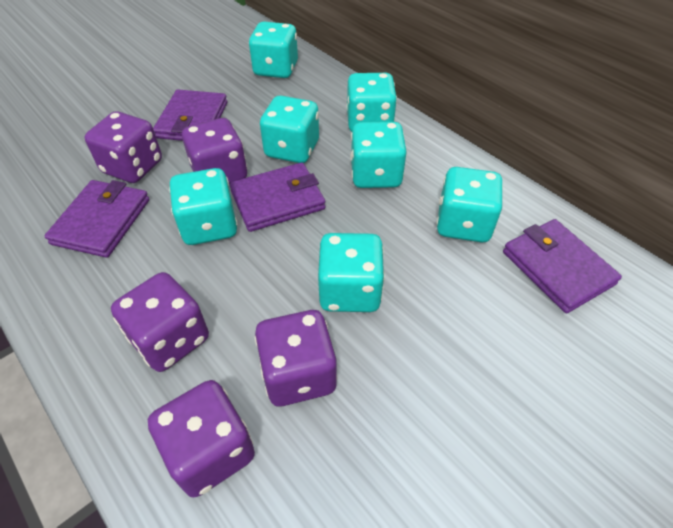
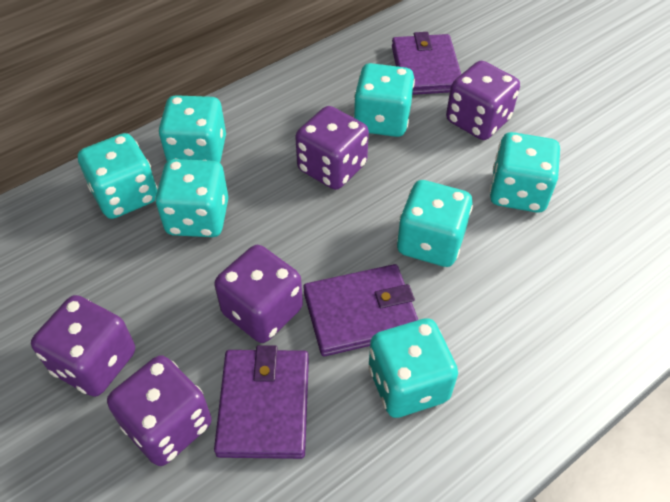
purple wallet: 4 -> 3

